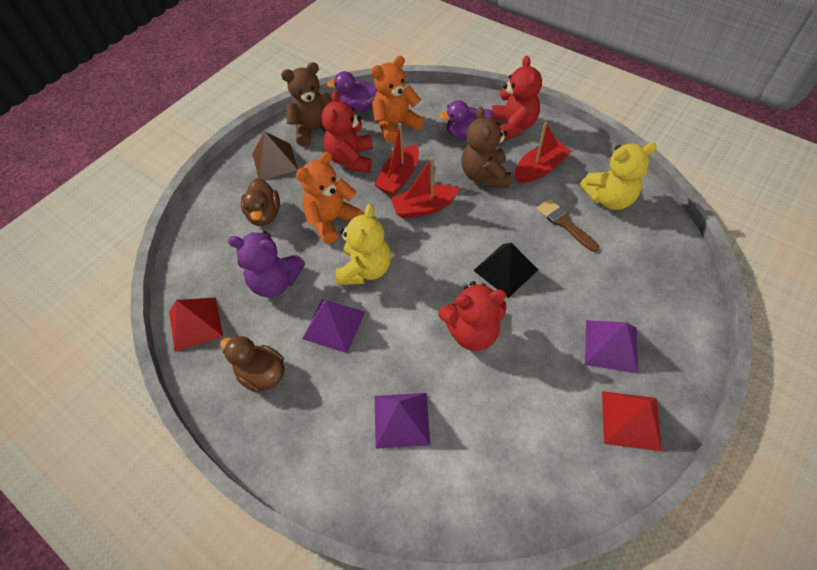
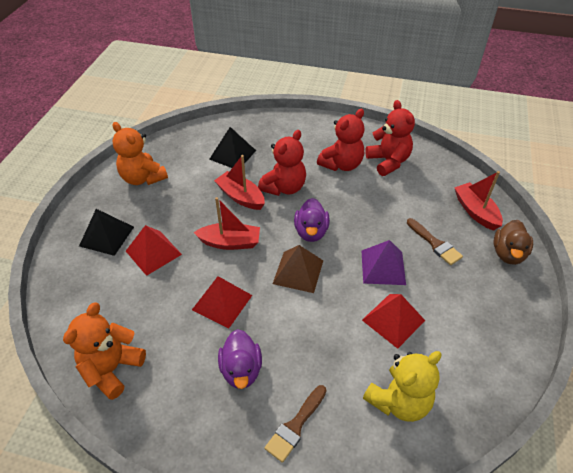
black pyramid: 1 -> 2
brown brush: 1 -> 2
brown duck: 2 -> 1
brown teddy bear: 2 -> 0
purple pyramid: 3 -> 1
purple teddy bear: 1 -> 0
red pyramid: 2 -> 3
yellow teddy bear: 2 -> 1

